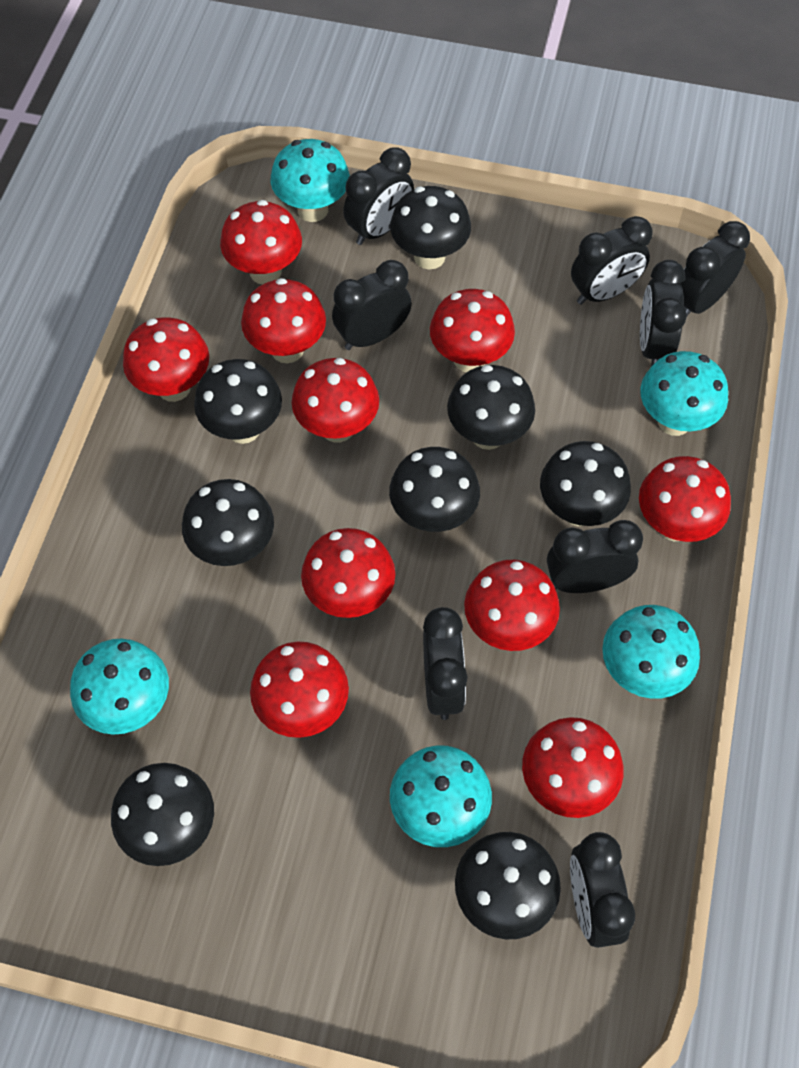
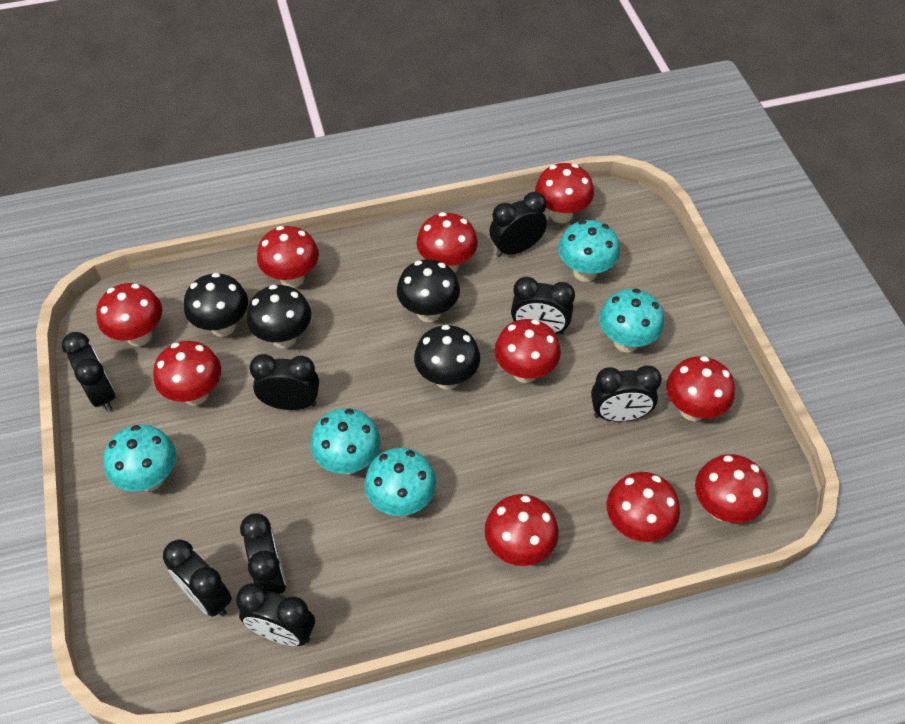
black mushroom: 8 -> 4

